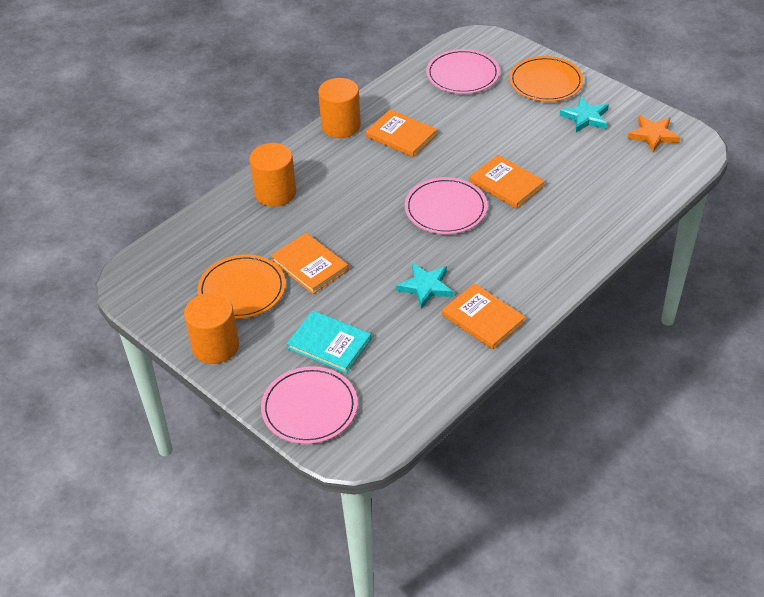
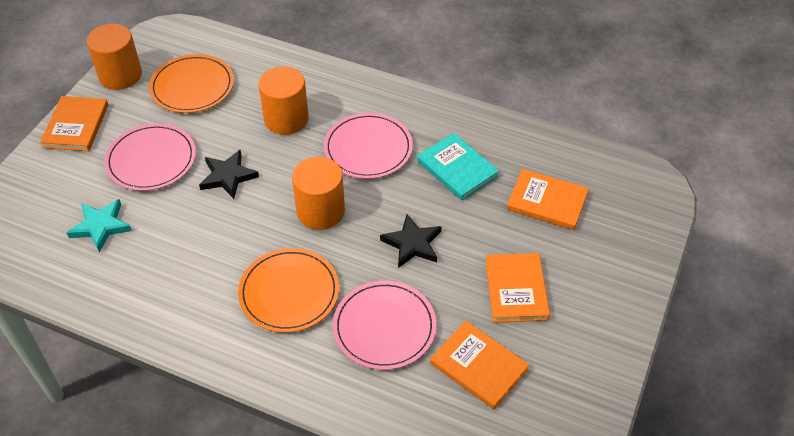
black star: 0 -> 2
orange star: 1 -> 0
turquoise star: 2 -> 1

